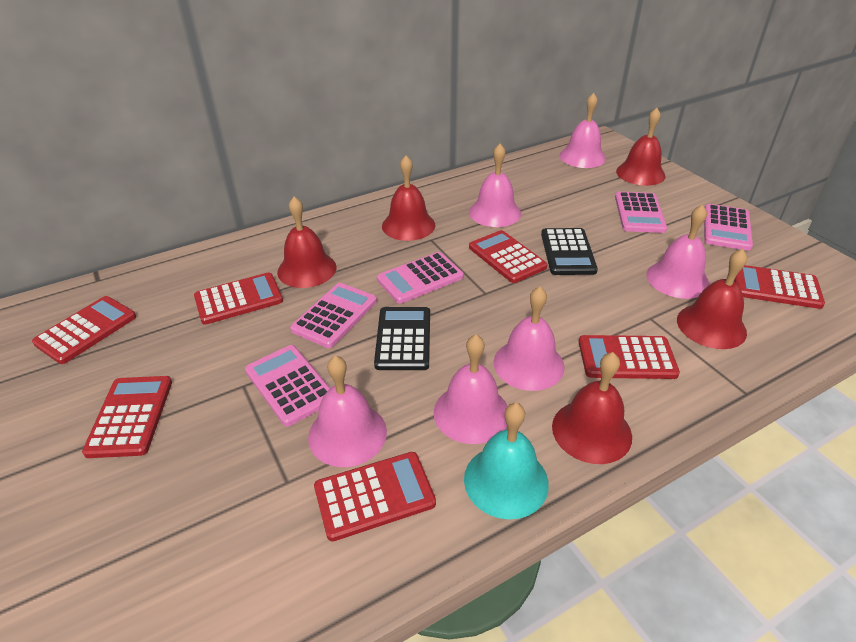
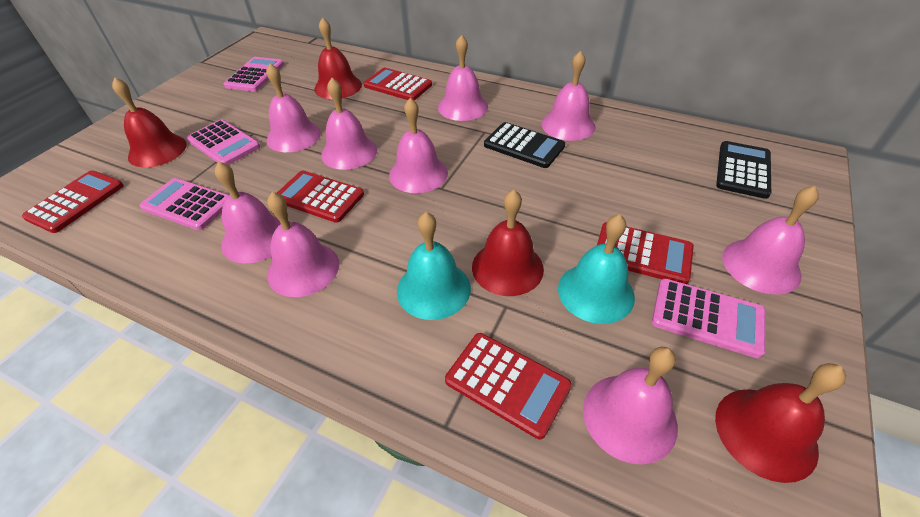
pink bell: 6 -> 9
pink calculator: 5 -> 4
red bell: 5 -> 4
red calculator: 7 -> 5
turquoise bell: 1 -> 2

